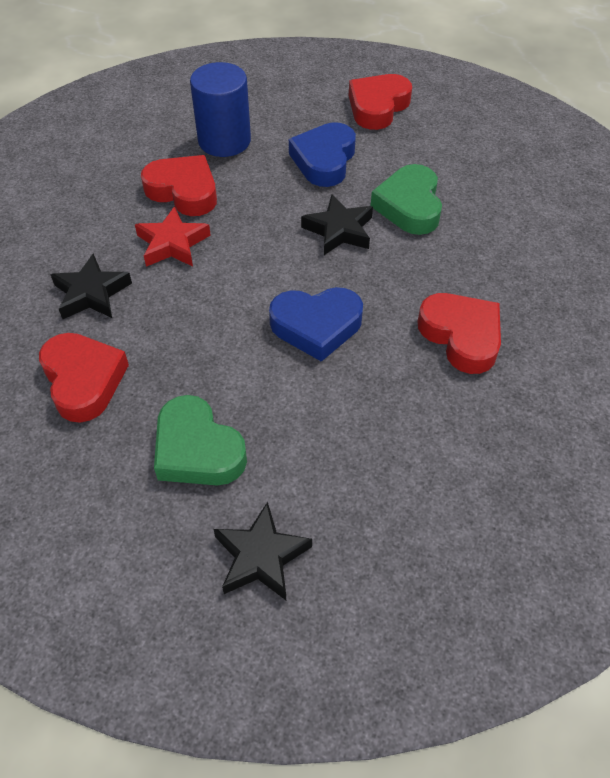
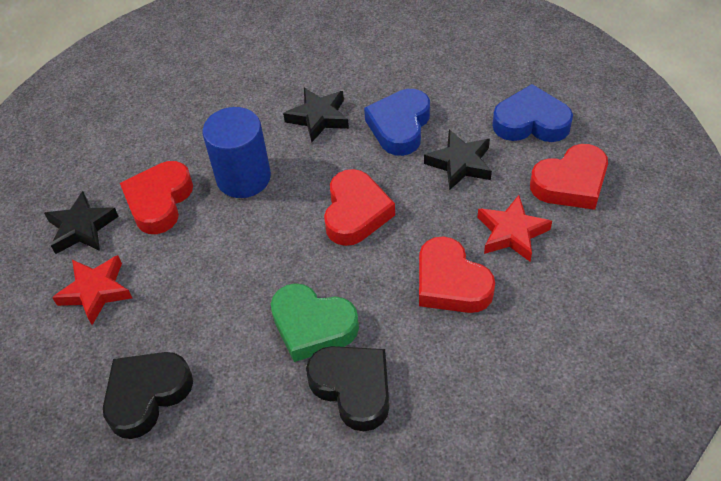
black heart: 0 -> 2
green heart: 2 -> 1
red star: 1 -> 2

